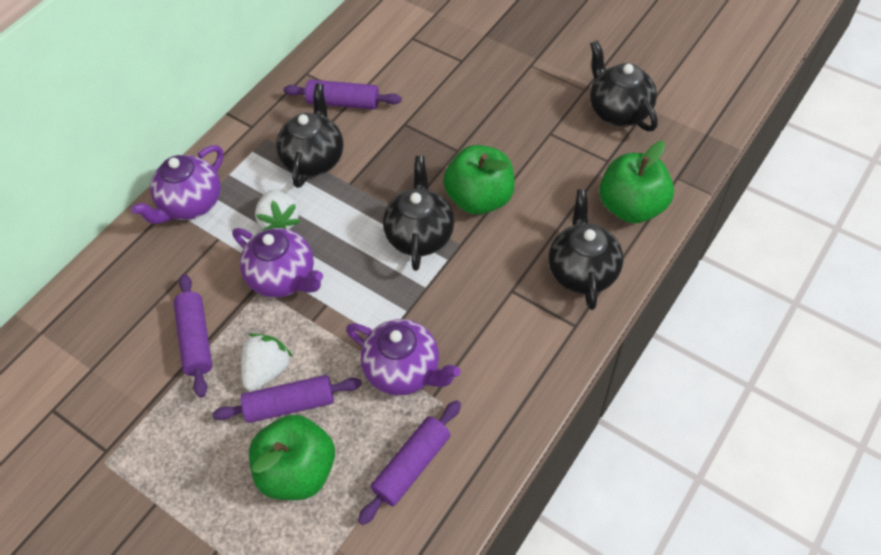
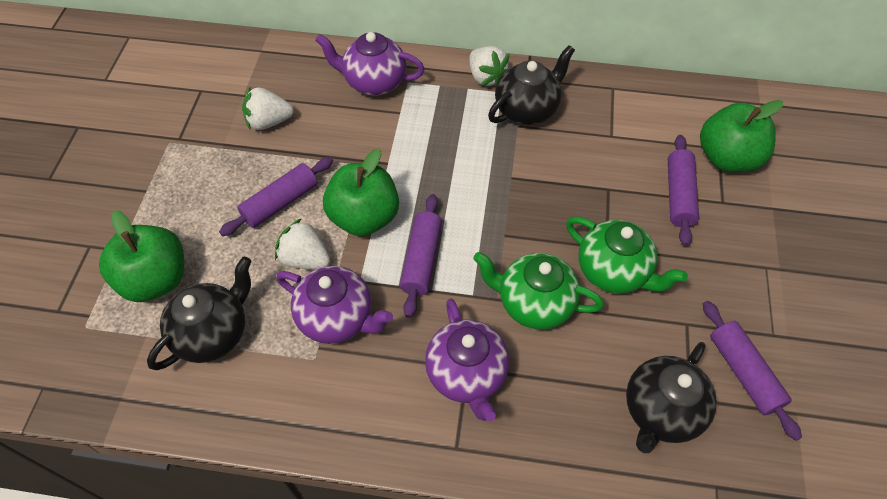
black teapot: 4 -> 3
green teapot: 0 -> 2
white strawberry: 2 -> 3

